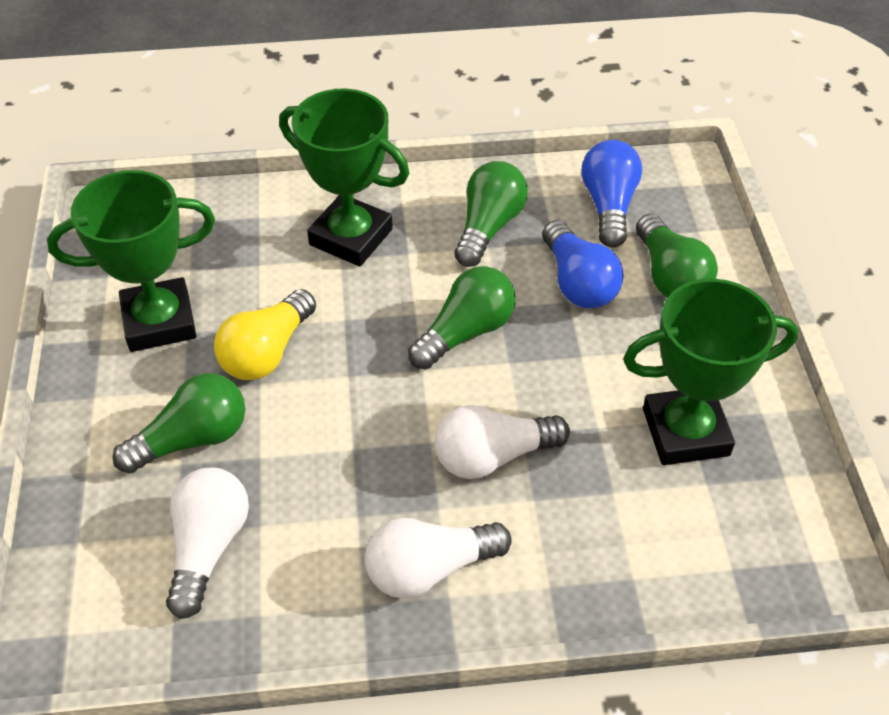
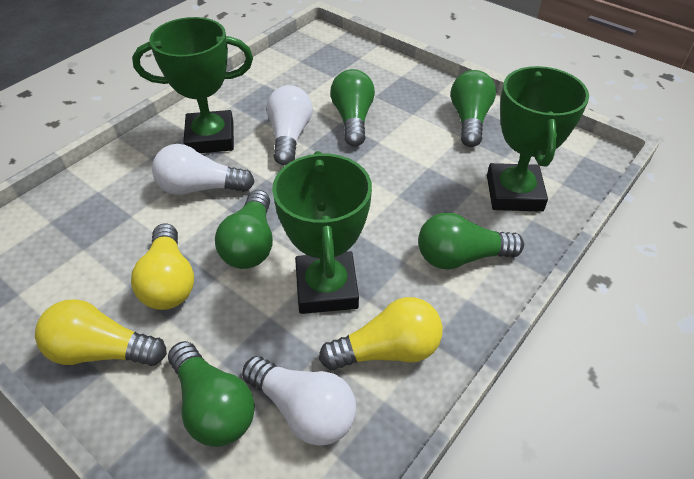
blue light bulb: 2 -> 0
green light bulb: 4 -> 5
yellow light bulb: 1 -> 3

